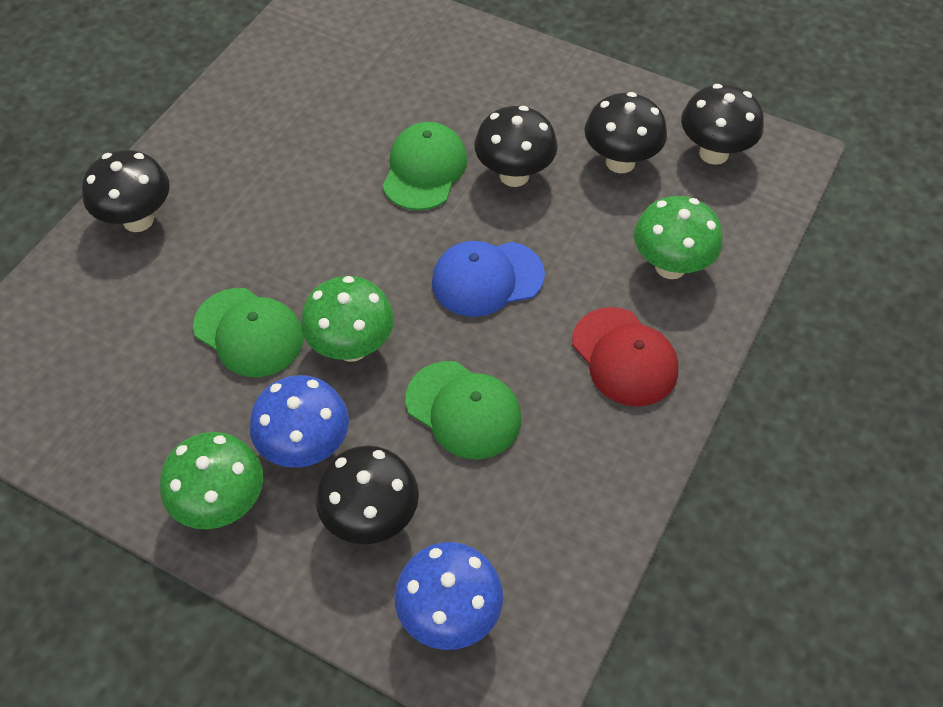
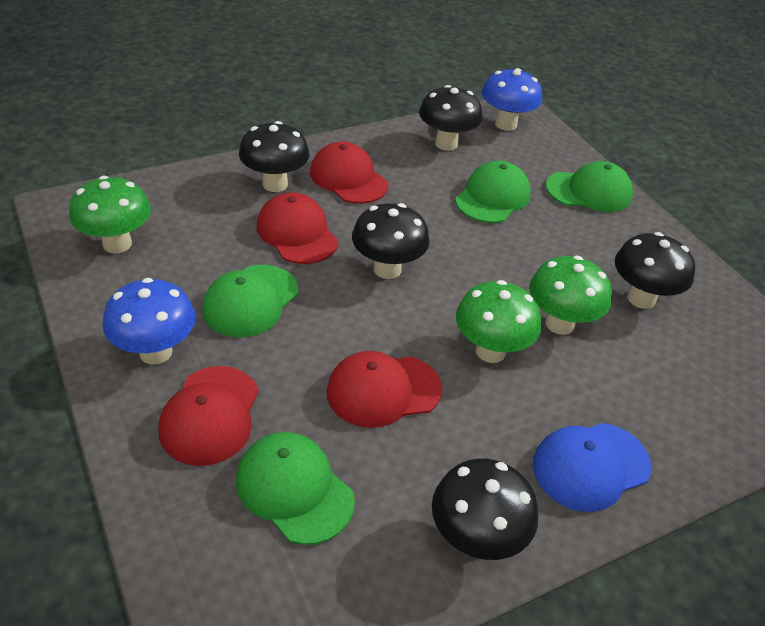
green cap: 3 -> 4
red cap: 1 -> 4

